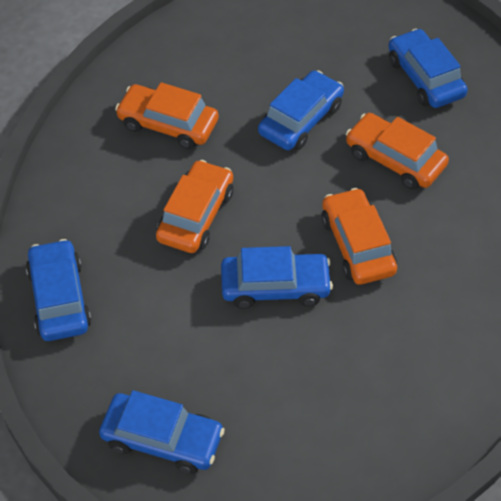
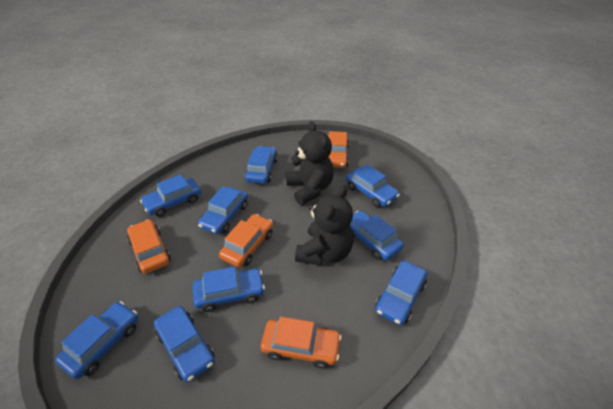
black teddy bear: 0 -> 2
blue car: 5 -> 9

